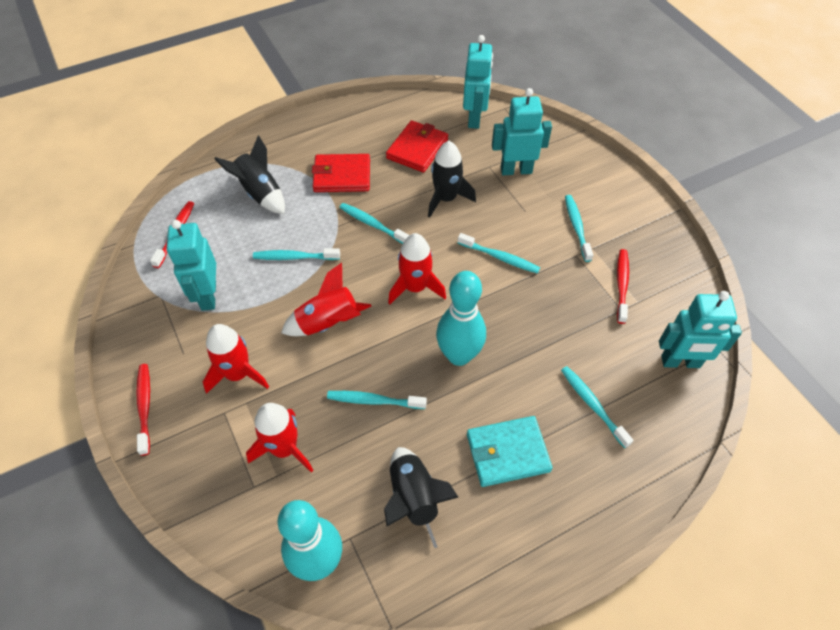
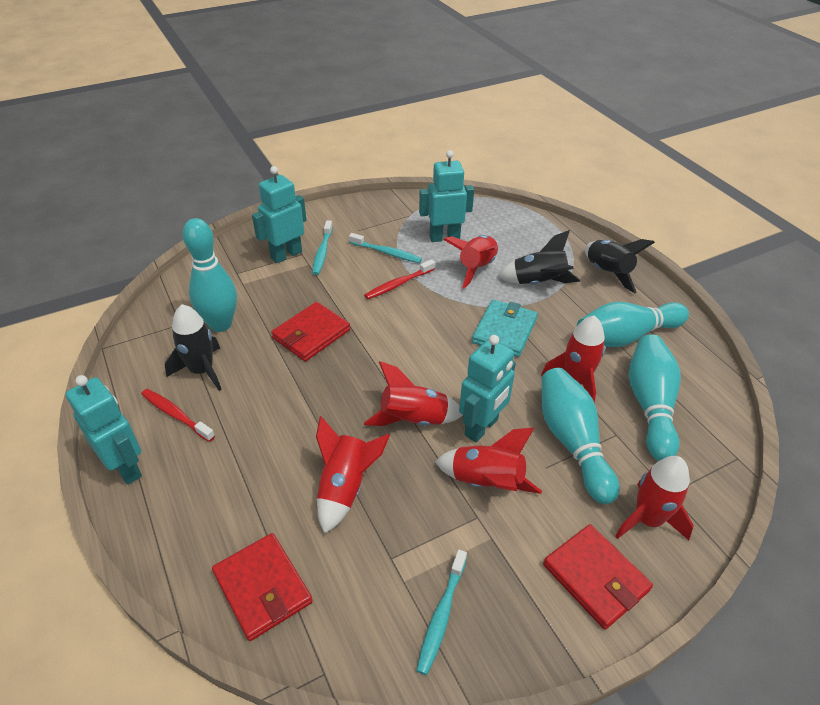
red rocket: 4 -> 6
red toothbrush: 3 -> 2
red wallet: 2 -> 3
turquoise bowling pin: 2 -> 4
turquoise toothbrush: 6 -> 3

